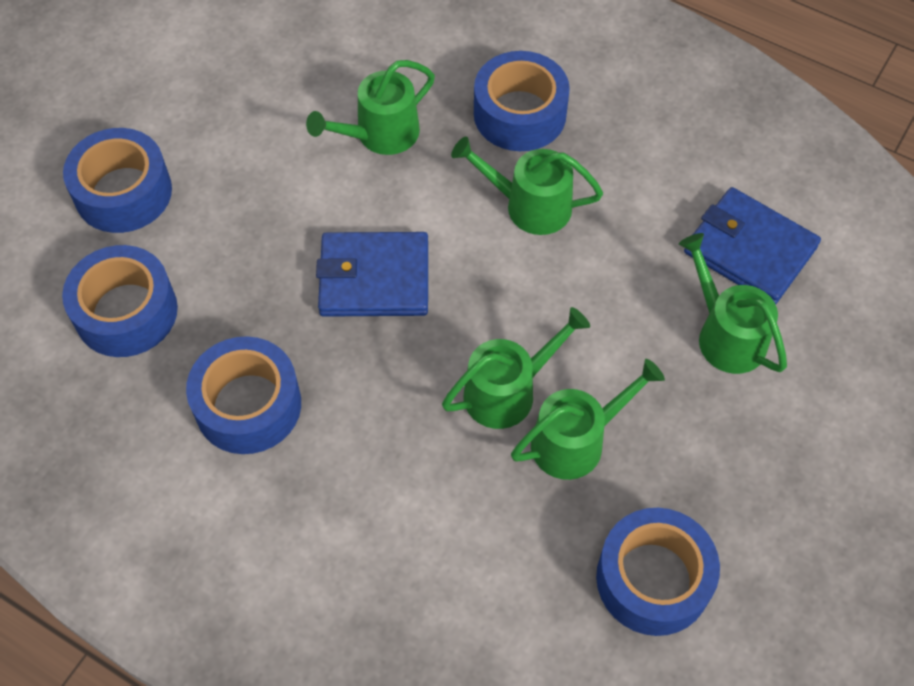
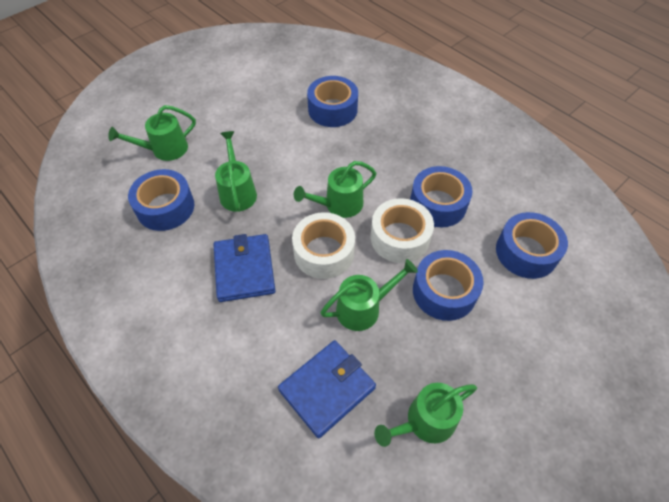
white tape: 0 -> 2

